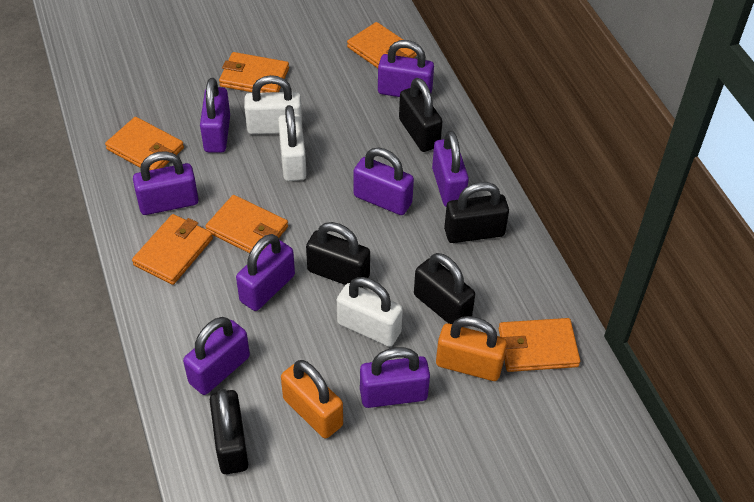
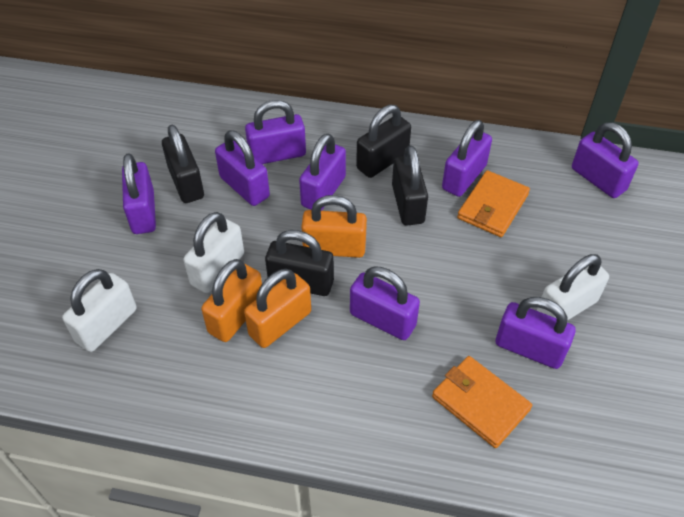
black padlock: 5 -> 4
orange padlock: 2 -> 3
orange wallet: 6 -> 2

